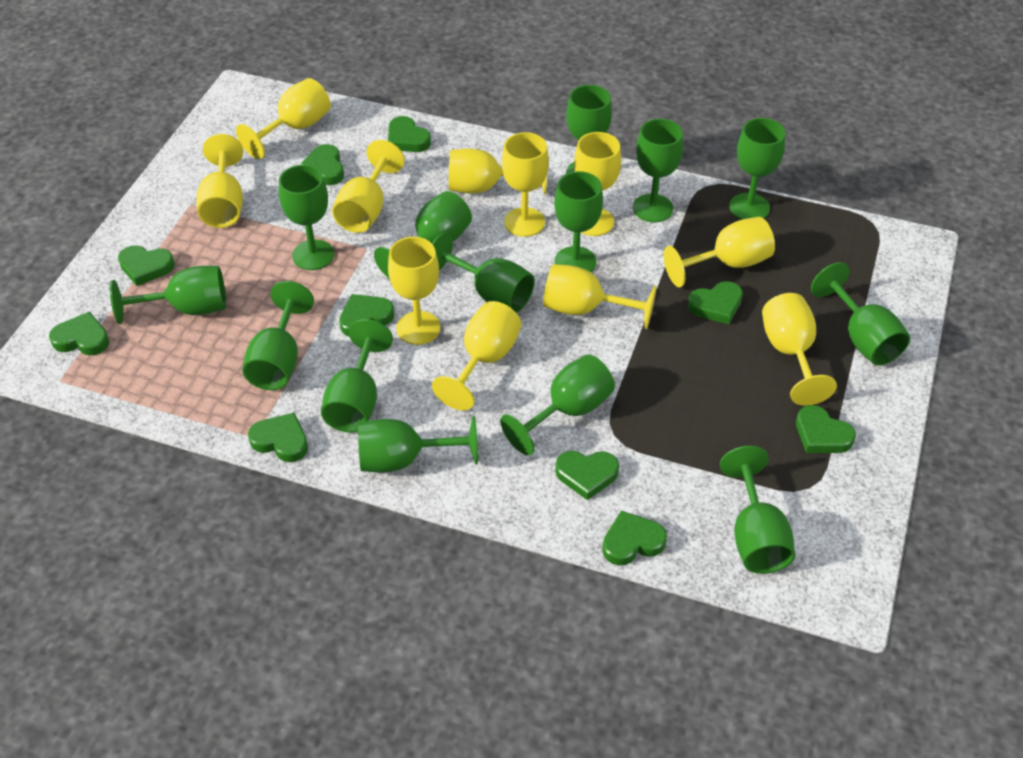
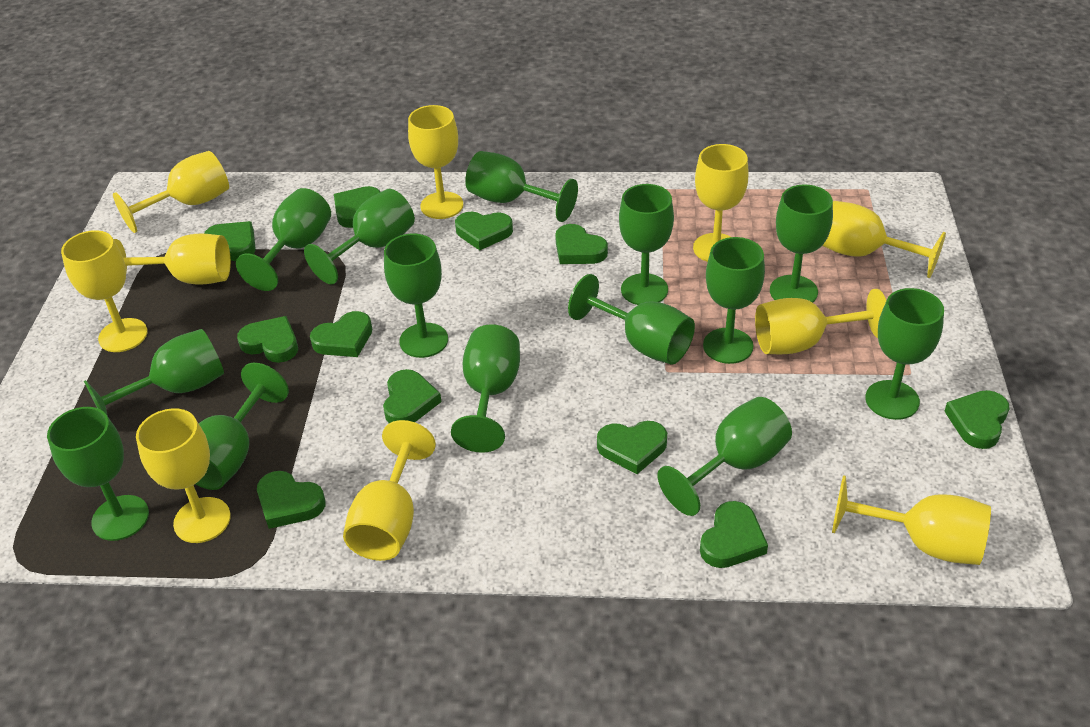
green heart: 10 -> 11
yellow goblet: 11 -> 10

